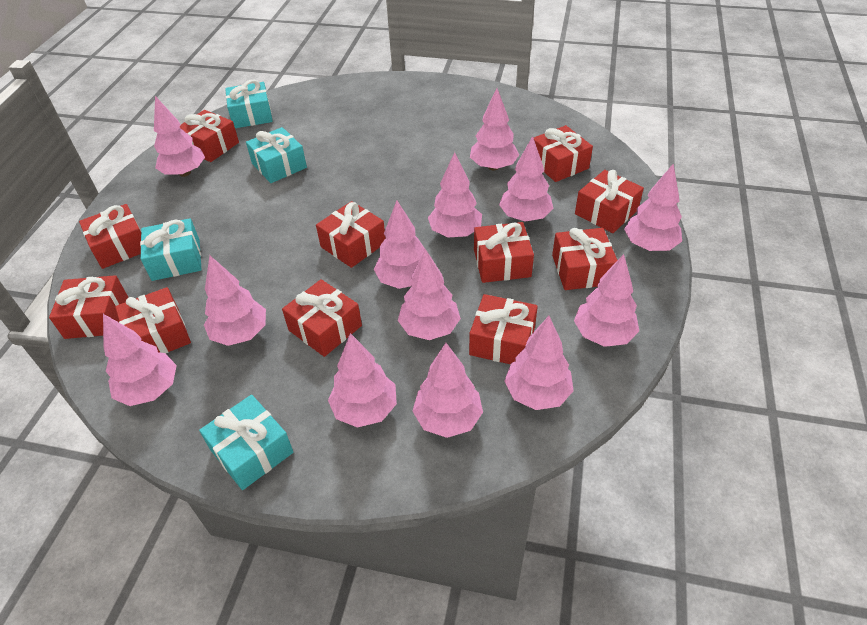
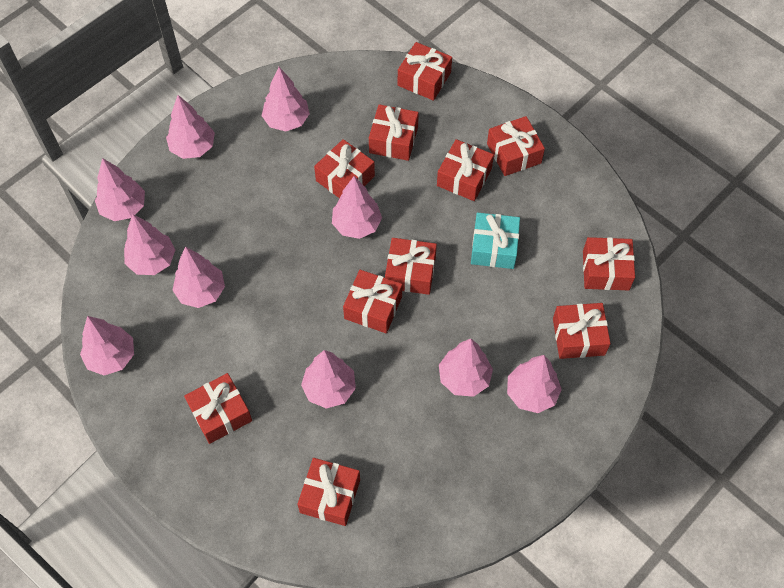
pink tree: 13 -> 10
turquoise gift: 4 -> 1

